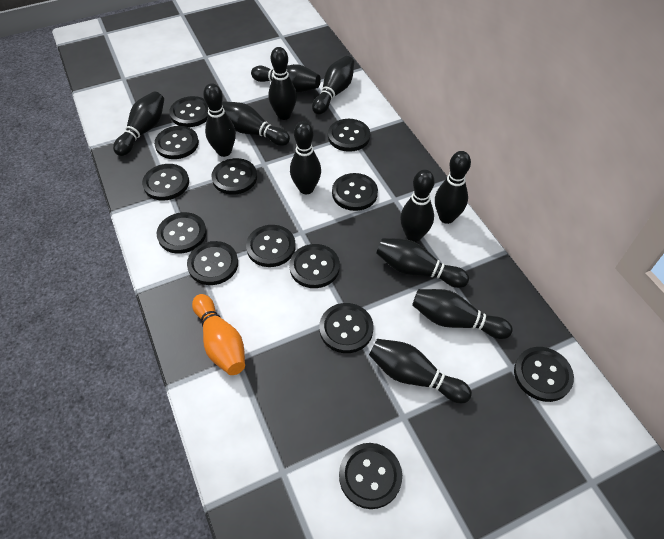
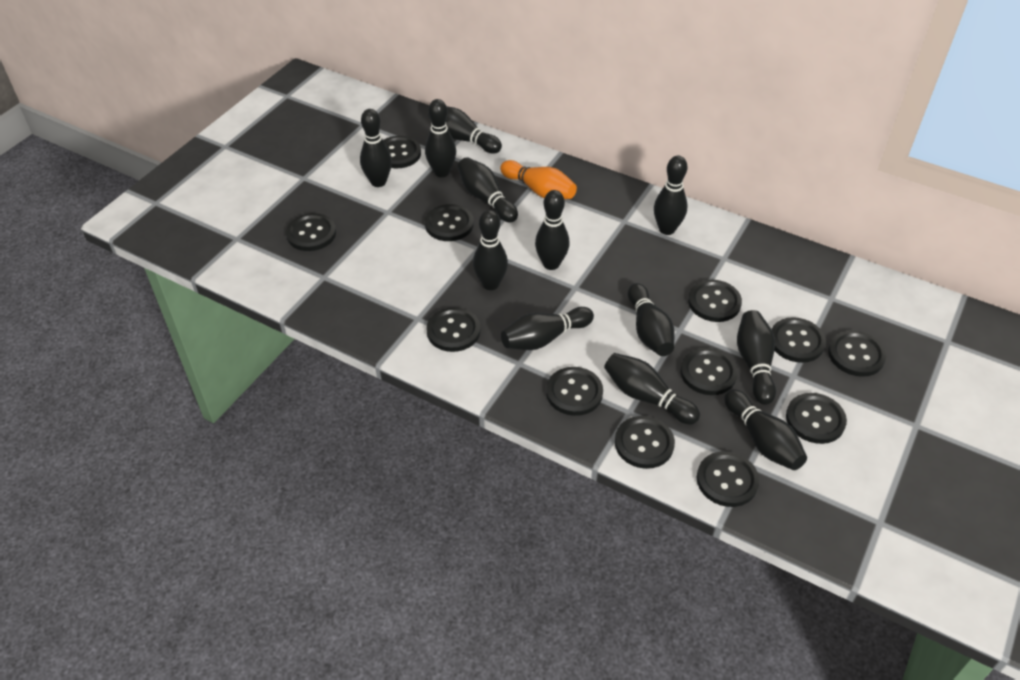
black button: 13 -> 12

